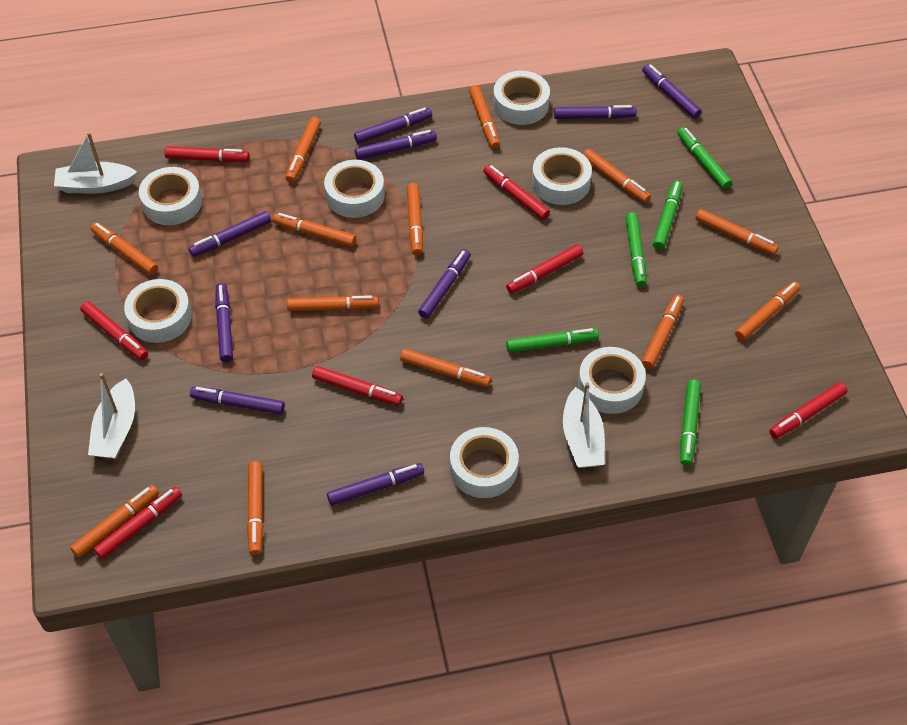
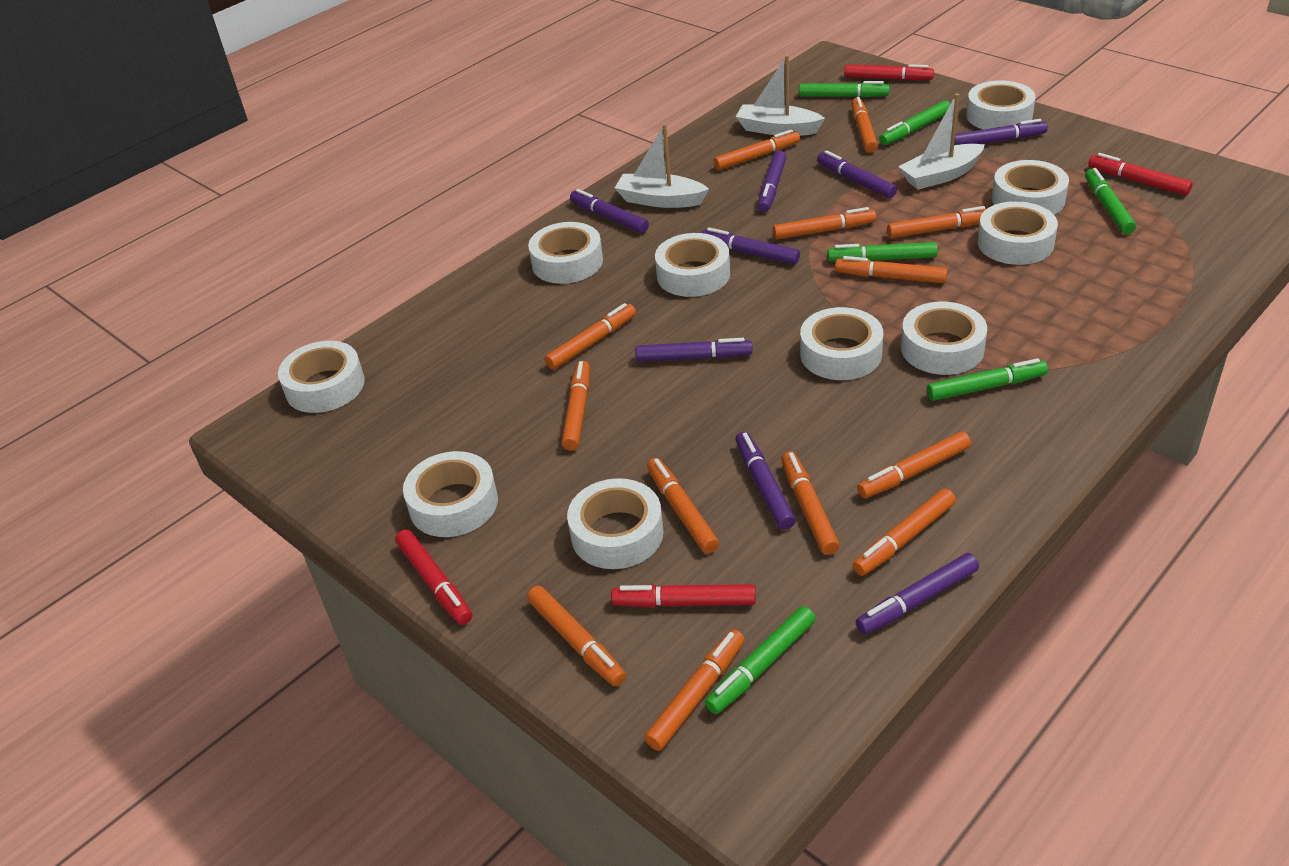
green marker: 5 -> 6
purple marker: 9 -> 8
red marker: 7 -> 4
white tape: 7 -> 10

